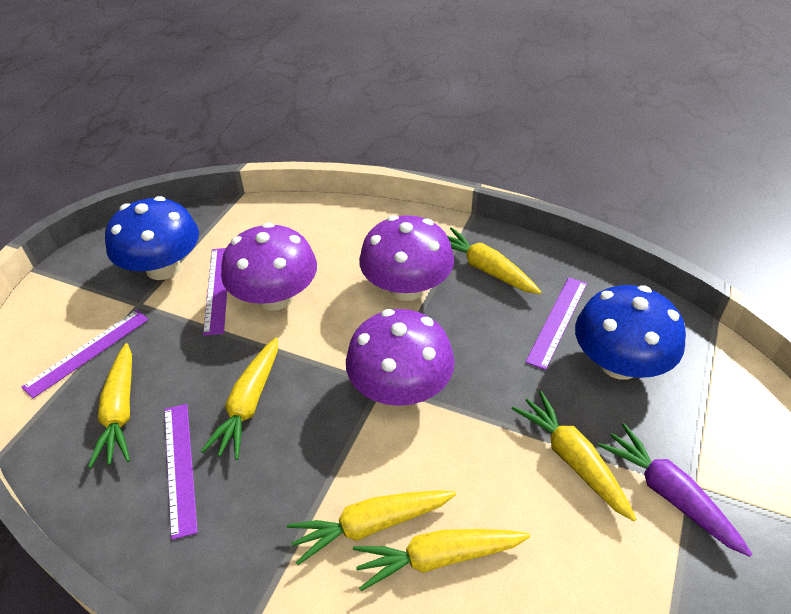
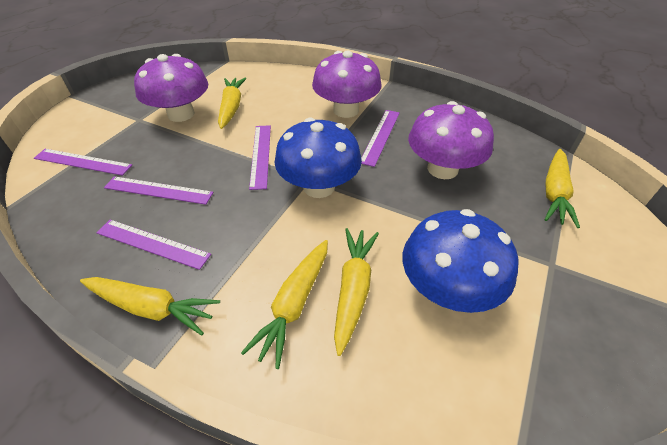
purple carrot: 1 -> 0
purple ruler: 4 -> 5
yellow carrot: 6 -> 5

